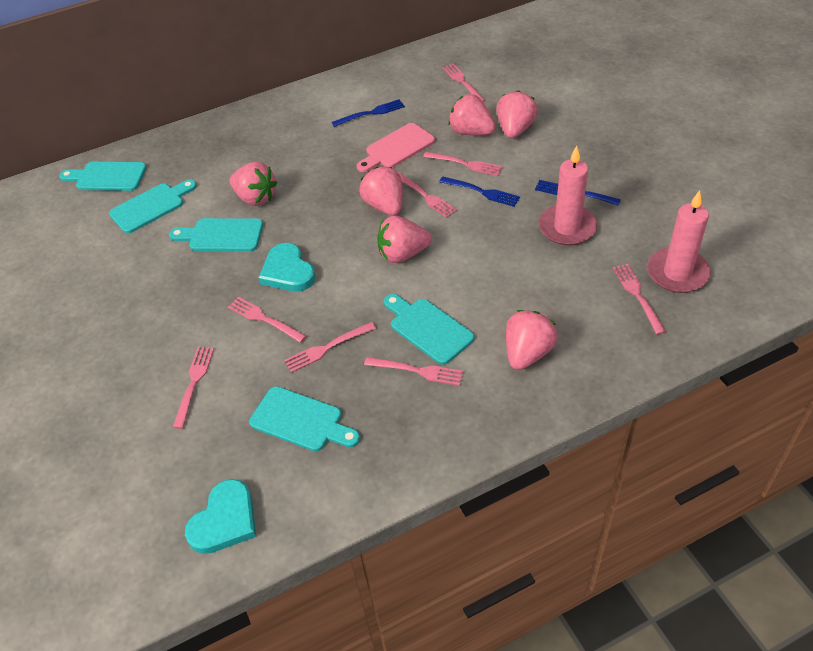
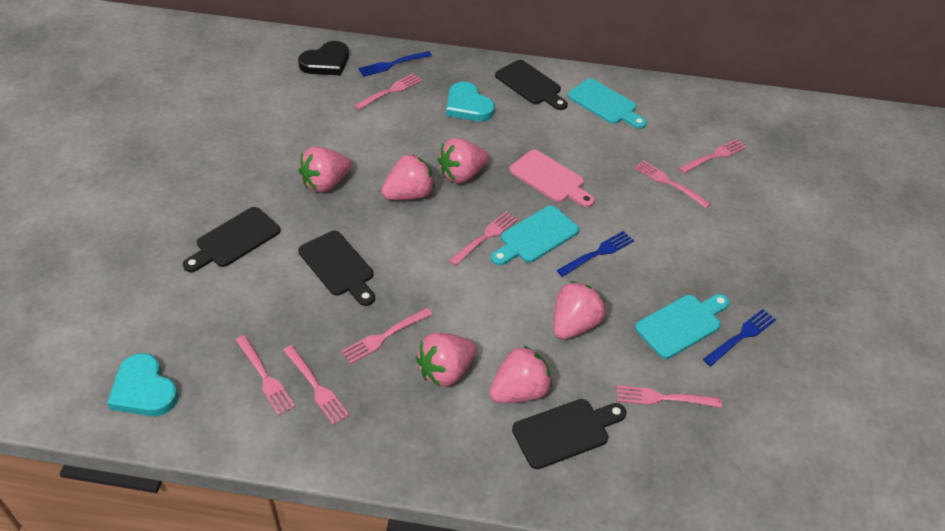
black cutting board: 0 -> 4
black heart: 0 -> 1
pink candle: 2 -> 0
turquoise cutting board: 5 -> 3

